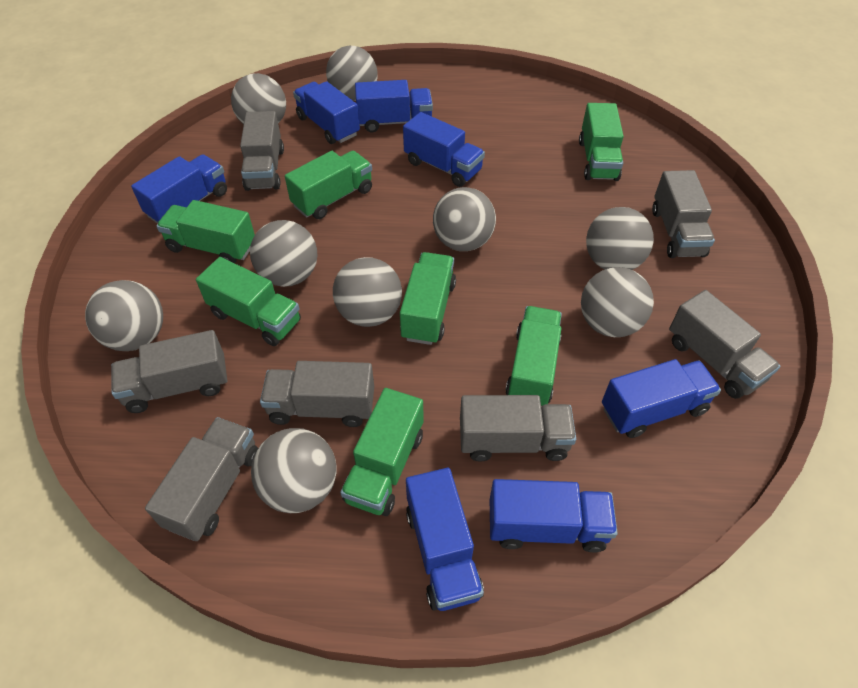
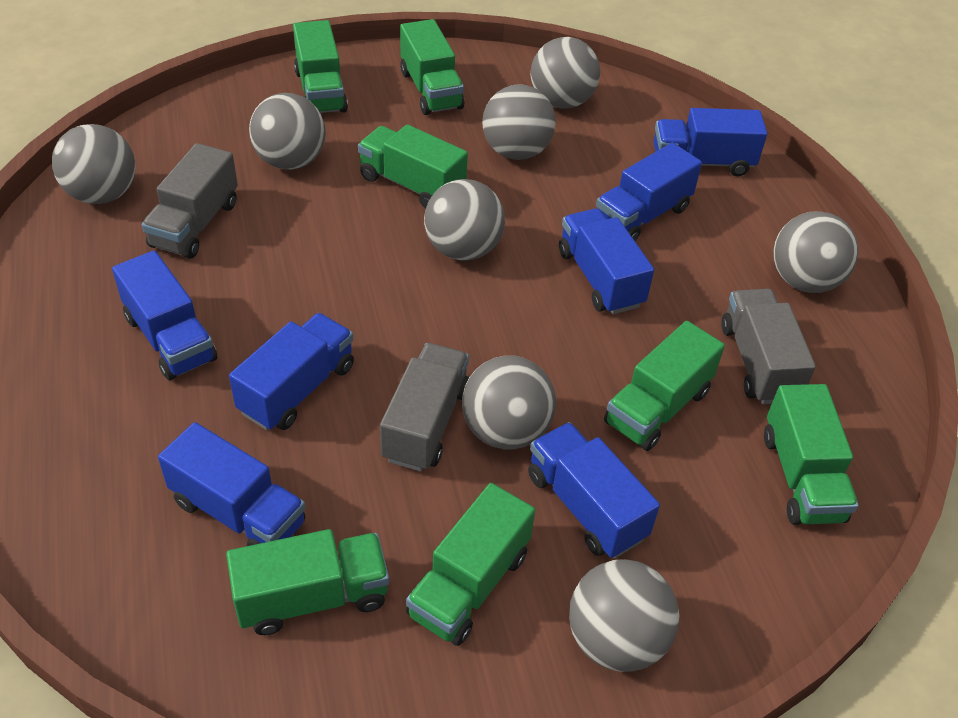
grey ball: 9 -> 8
grey truck: 7 -> 3

